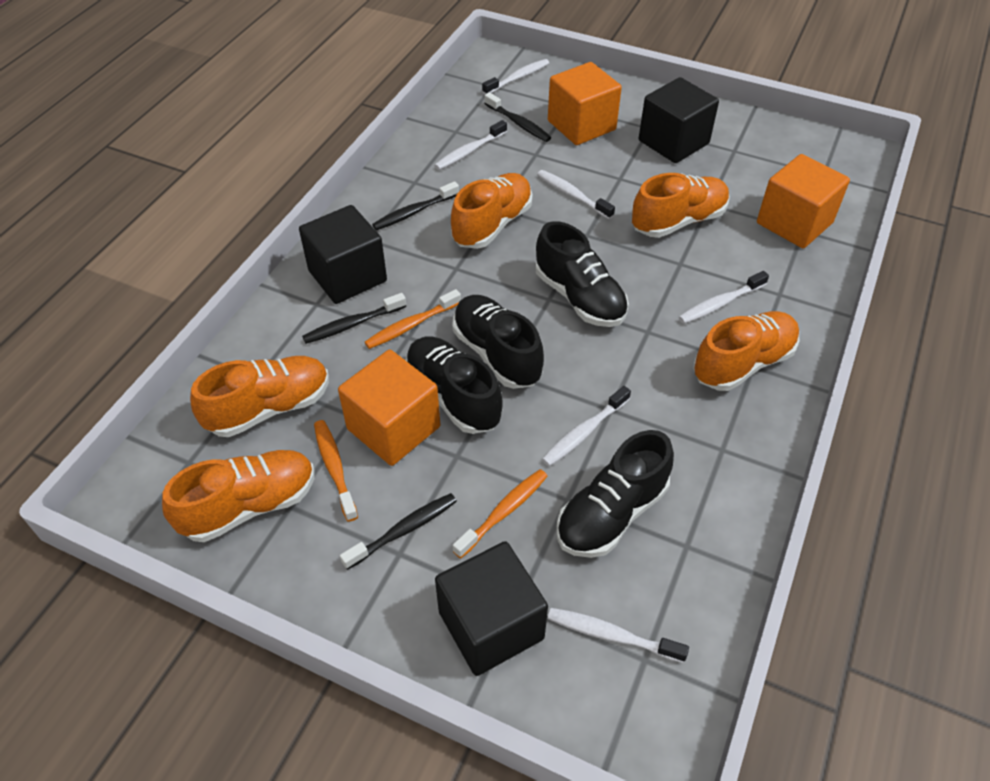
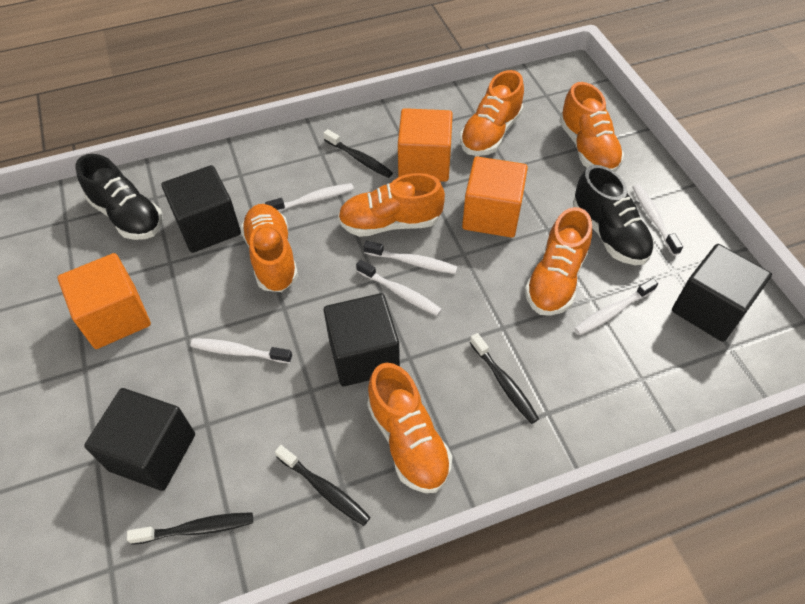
black cube: 3 -> 4
black shoe: 4 -> 2
orange shoe: 5 -> 6
orange toothbrush: 3 -> 0

